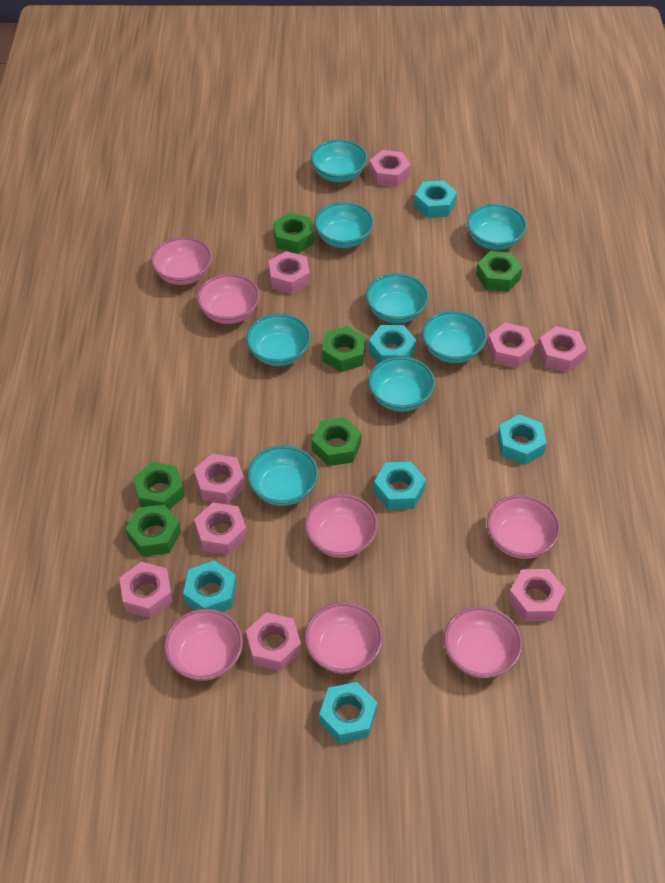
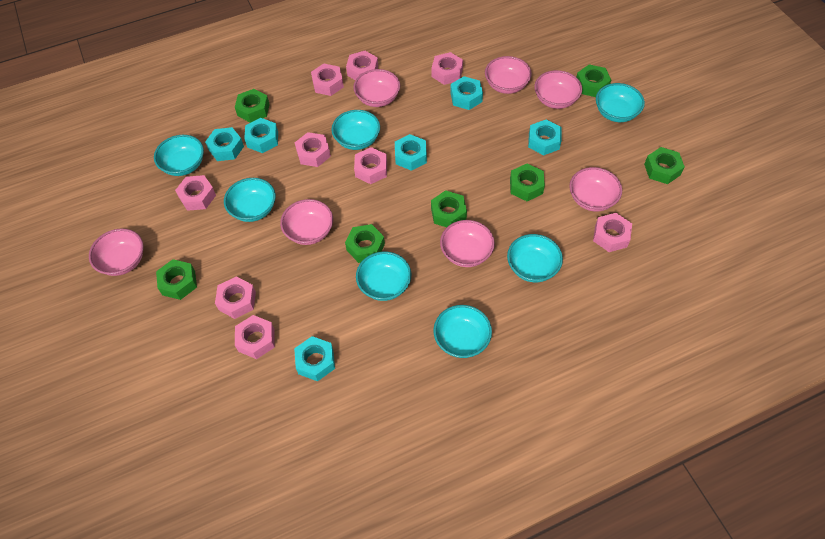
green nut: 6 -> 7
turquoise bowl: 8 -> 7

